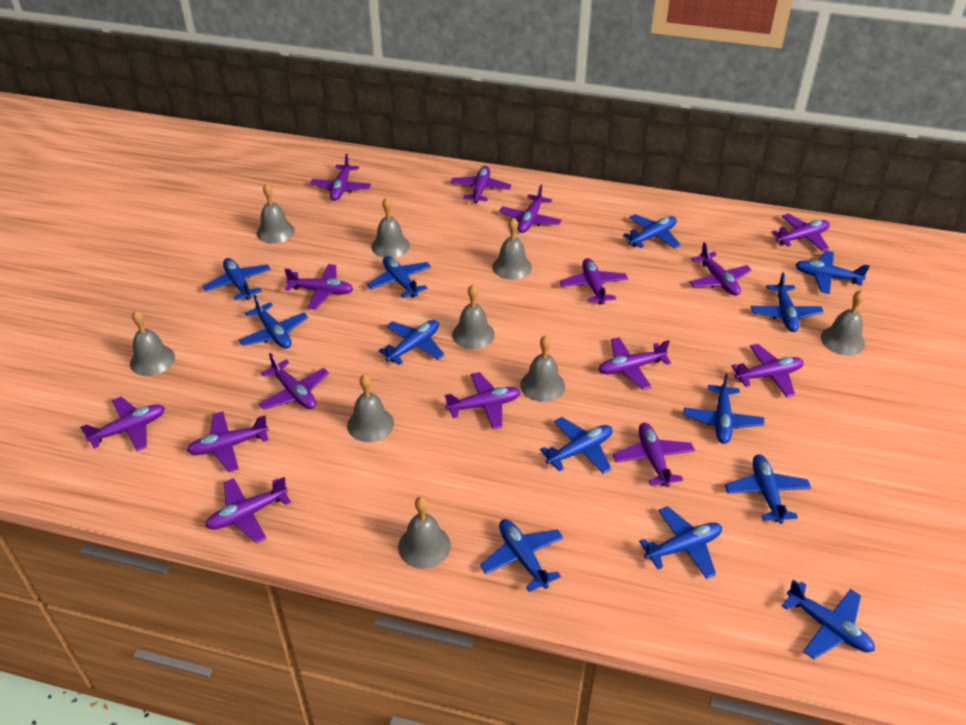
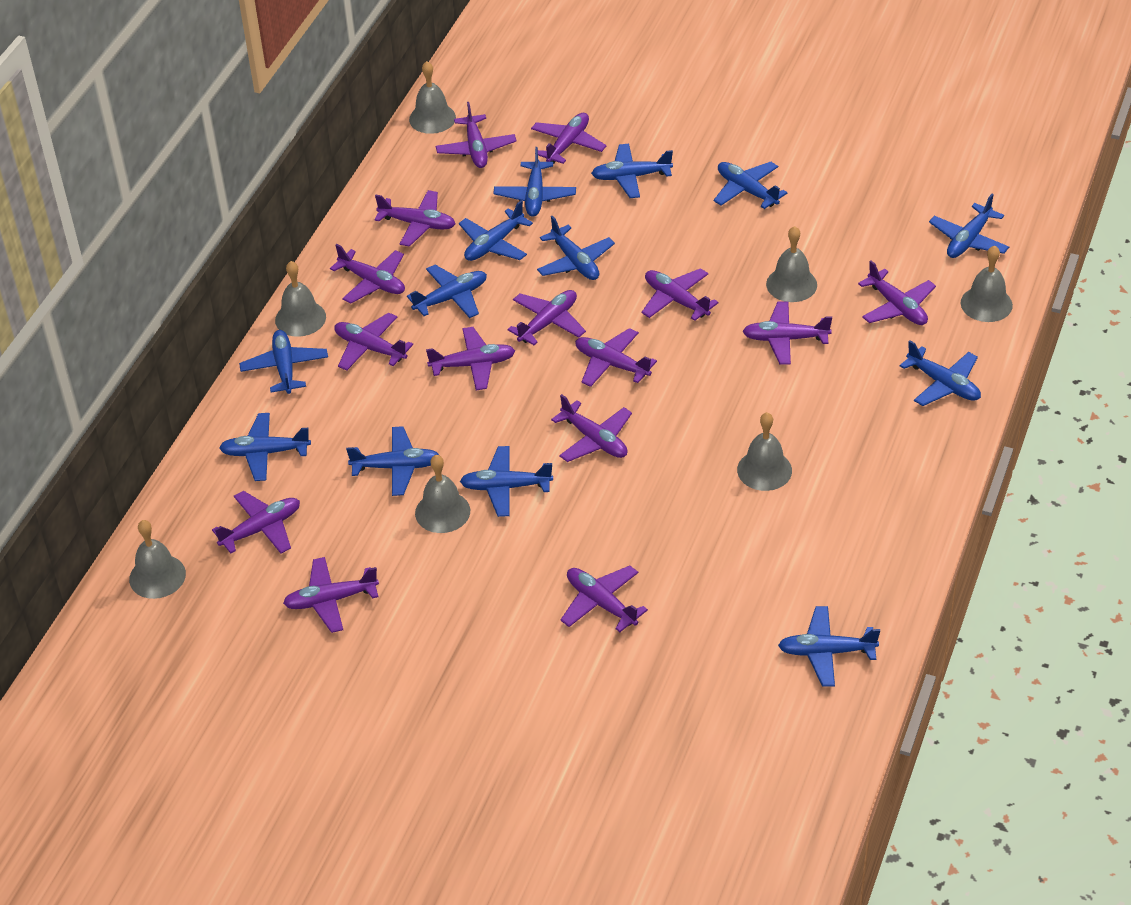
grey bell: 9 -> 7

